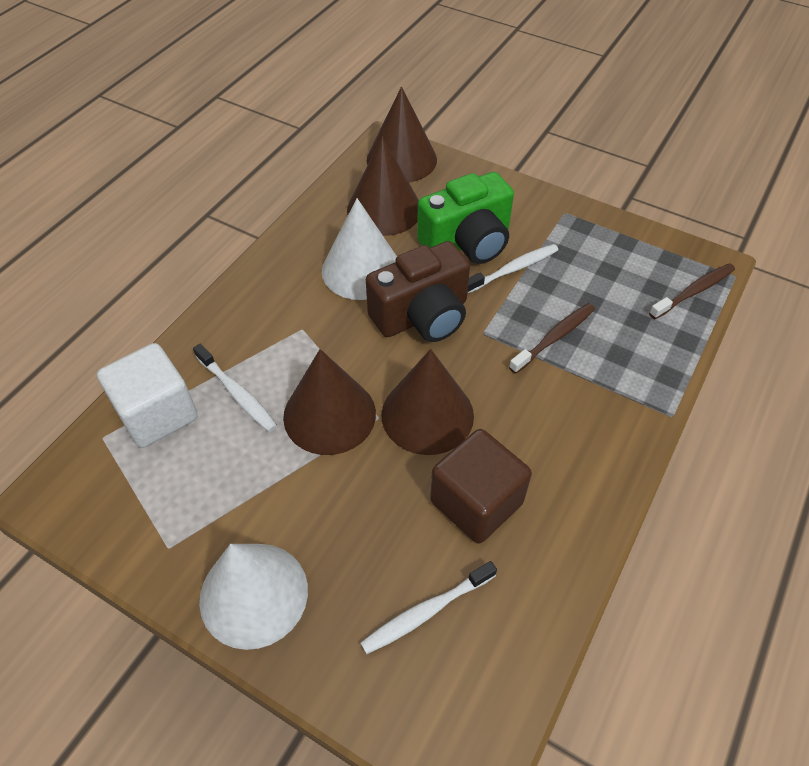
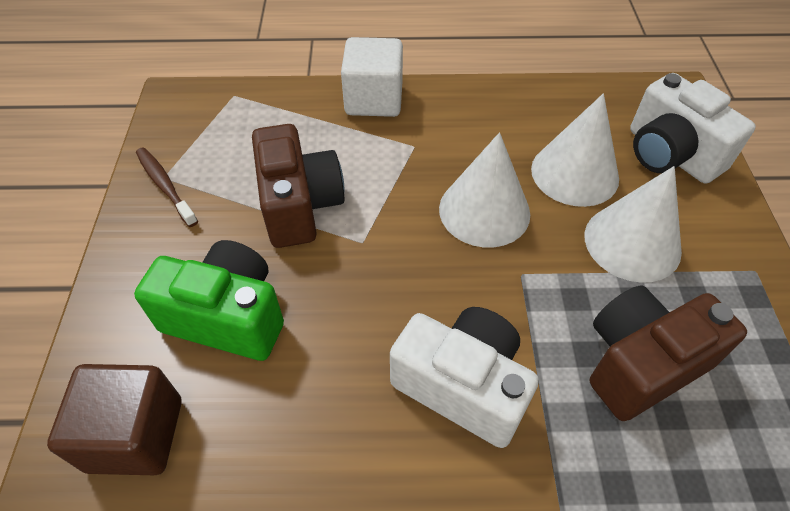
brown camera: 1 -> 2
brown cone: 4 -> 0
brown toothbrush: 2 -> 1
white camera: 0 -> 2
white cone: 2 -> 3
white toothbrush: 3 -> 0

